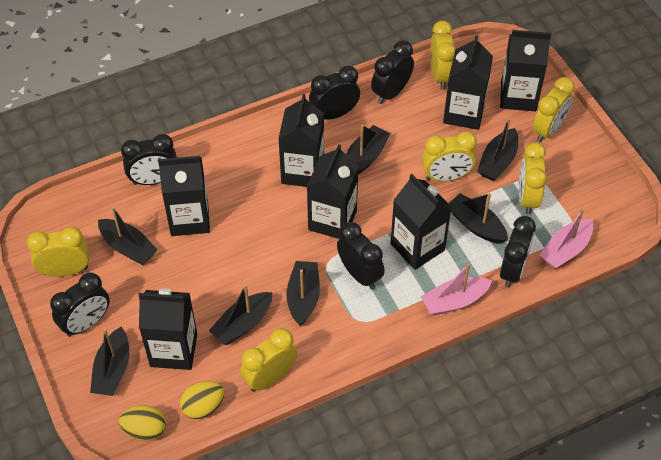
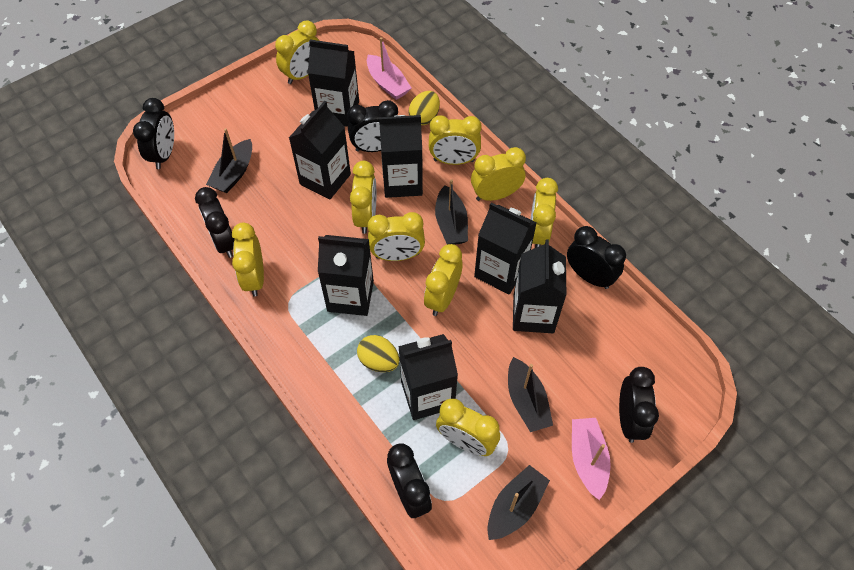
black boat: 7 -> 4
yellow clock: 6 -> 9

